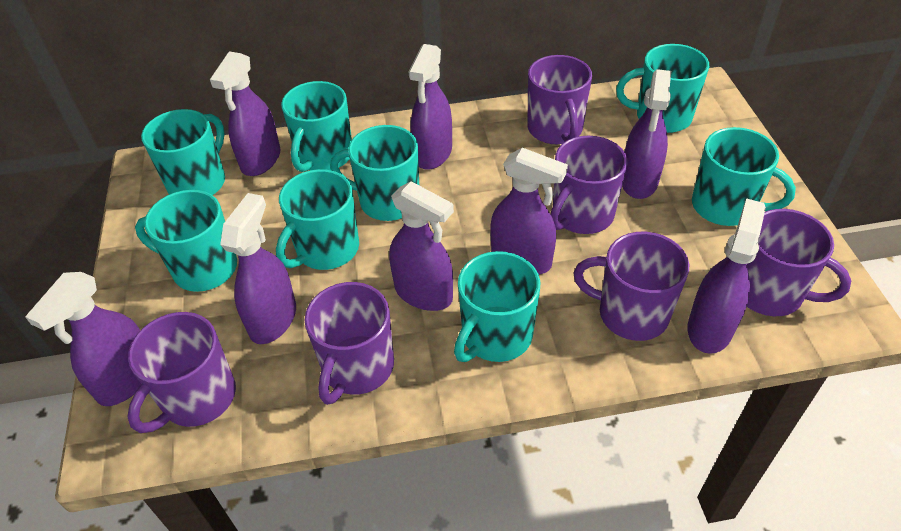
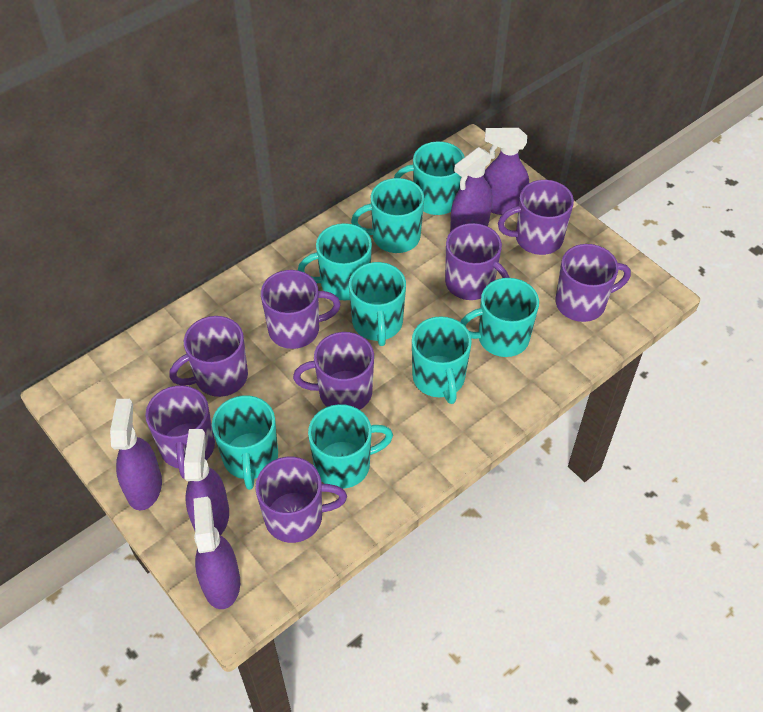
purple mug: 6 -> 8
purple spray bottle: 8 -> 5

